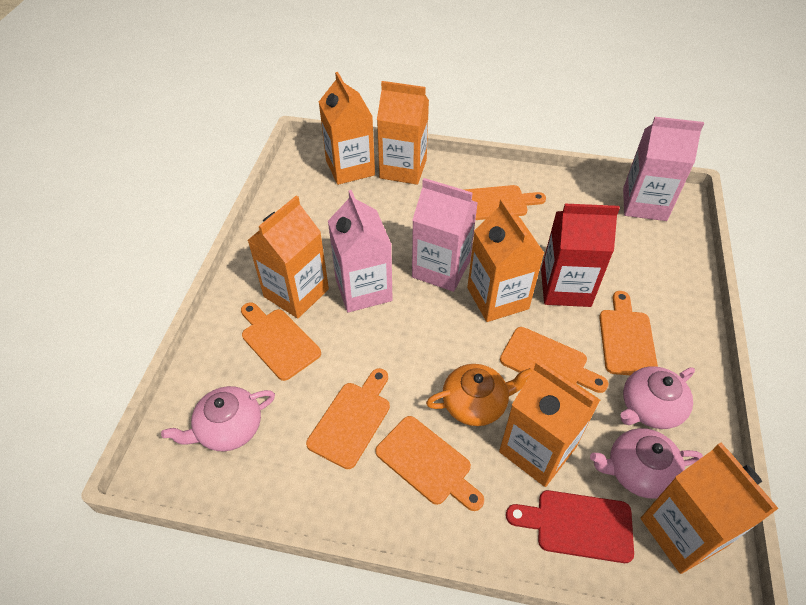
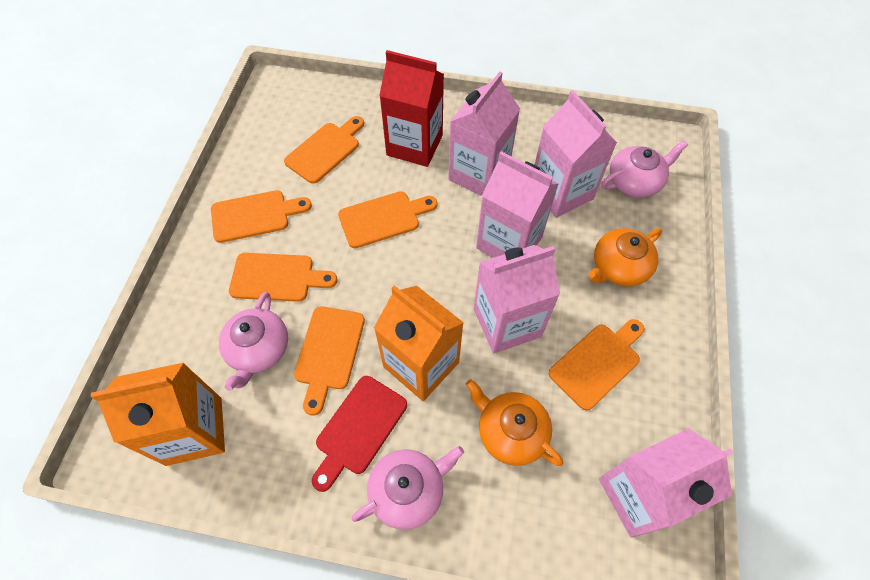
orange carton: 6 -> 2
orange teapot: 1 -> 2
pink carton: 3 -> 5

